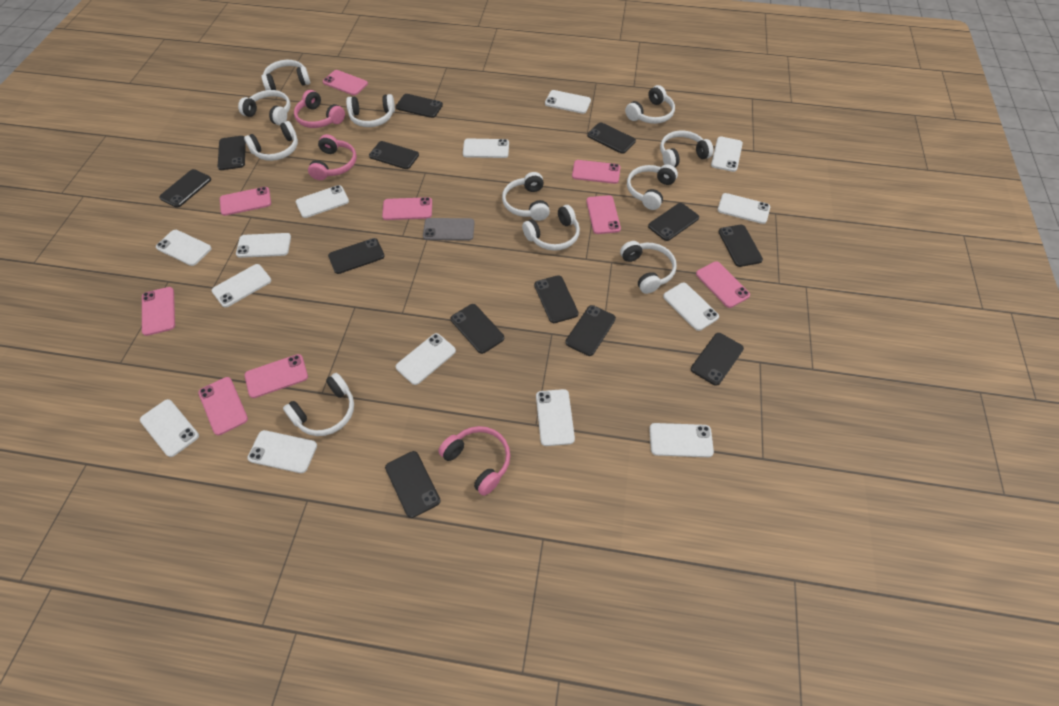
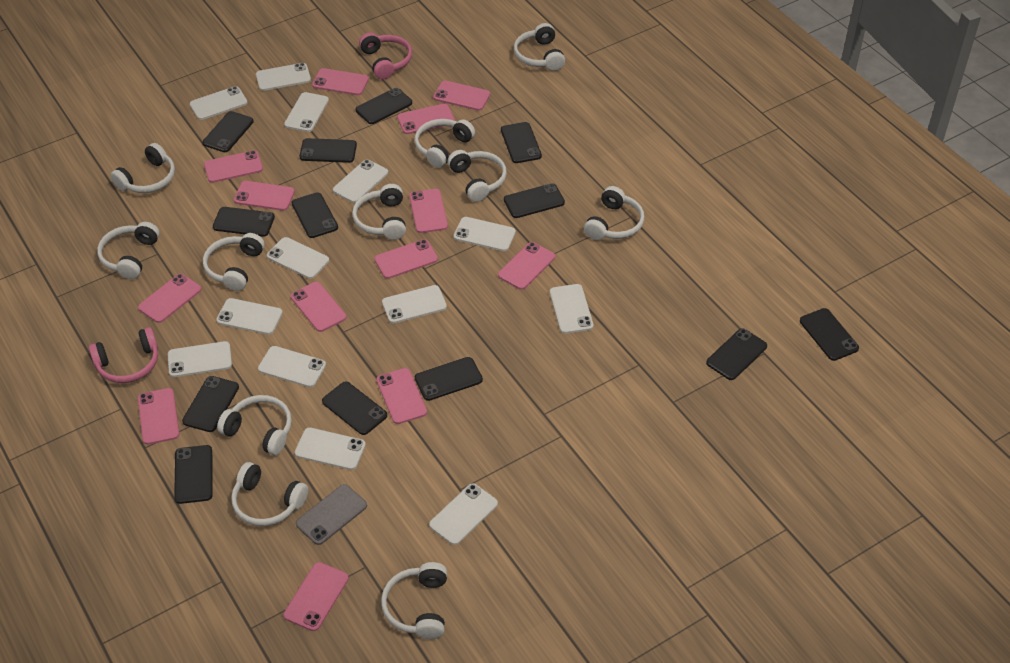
pink headphones: 3 -> 2
pink phone: 9 -> 13
white phone: 14 -> 13

